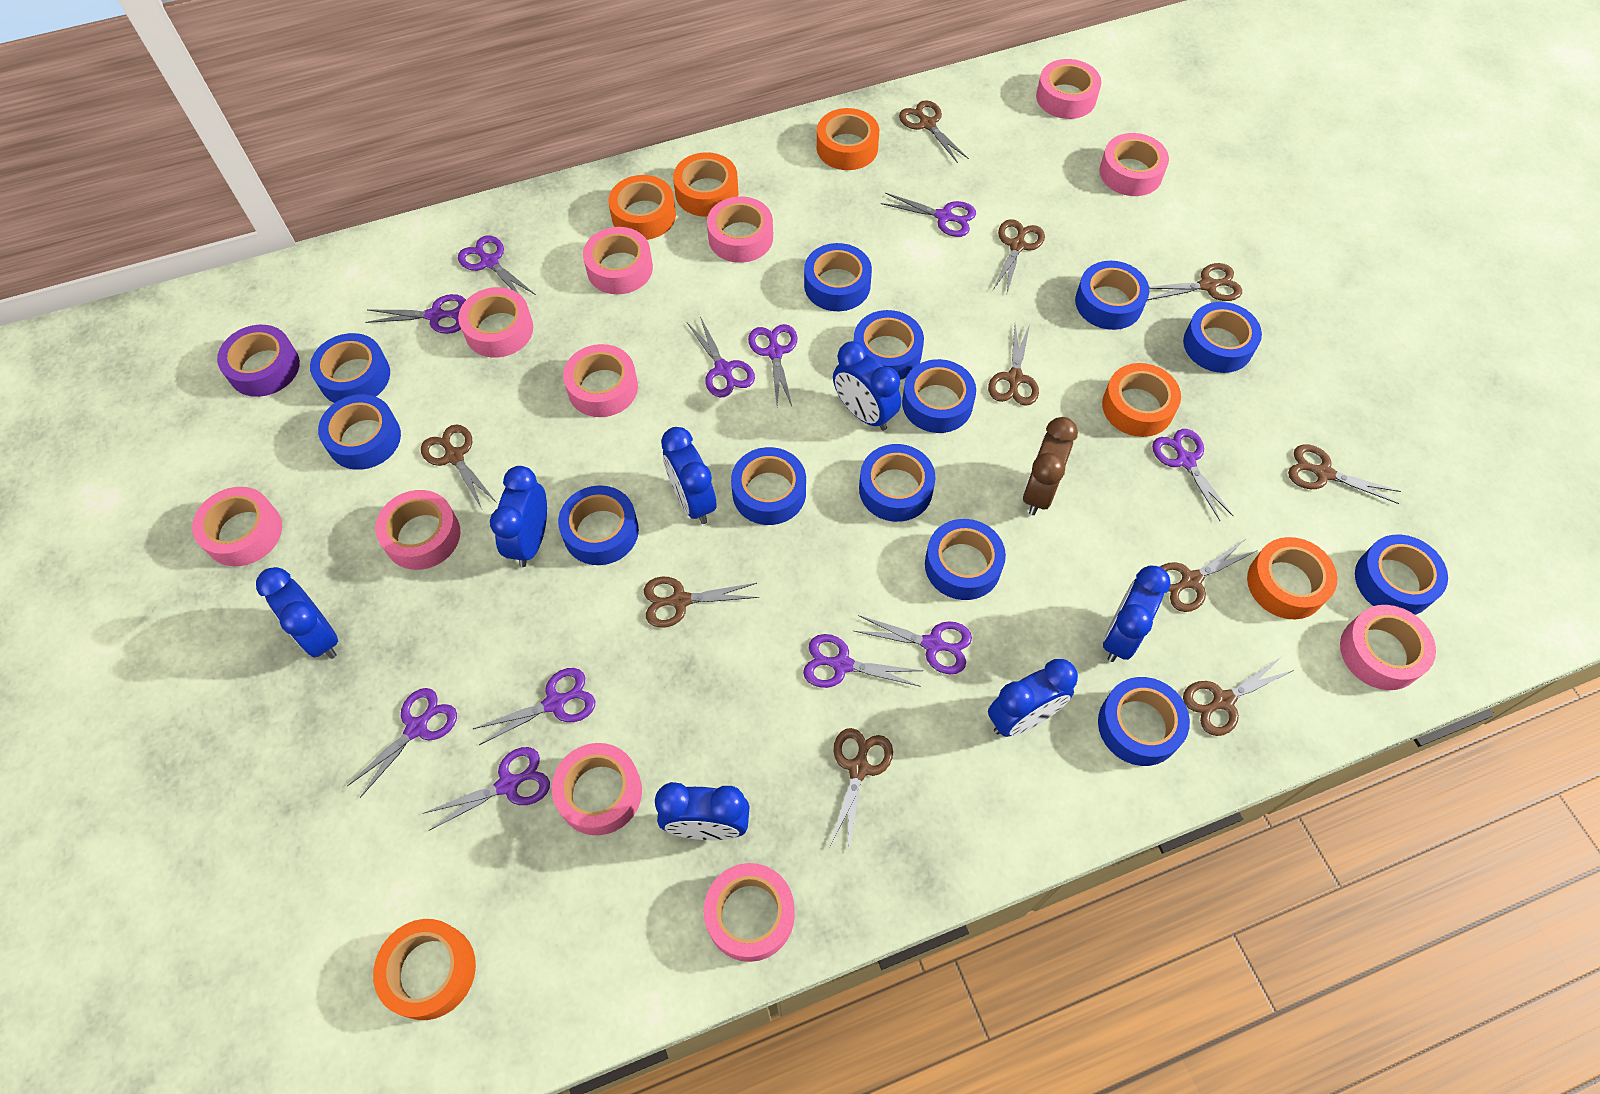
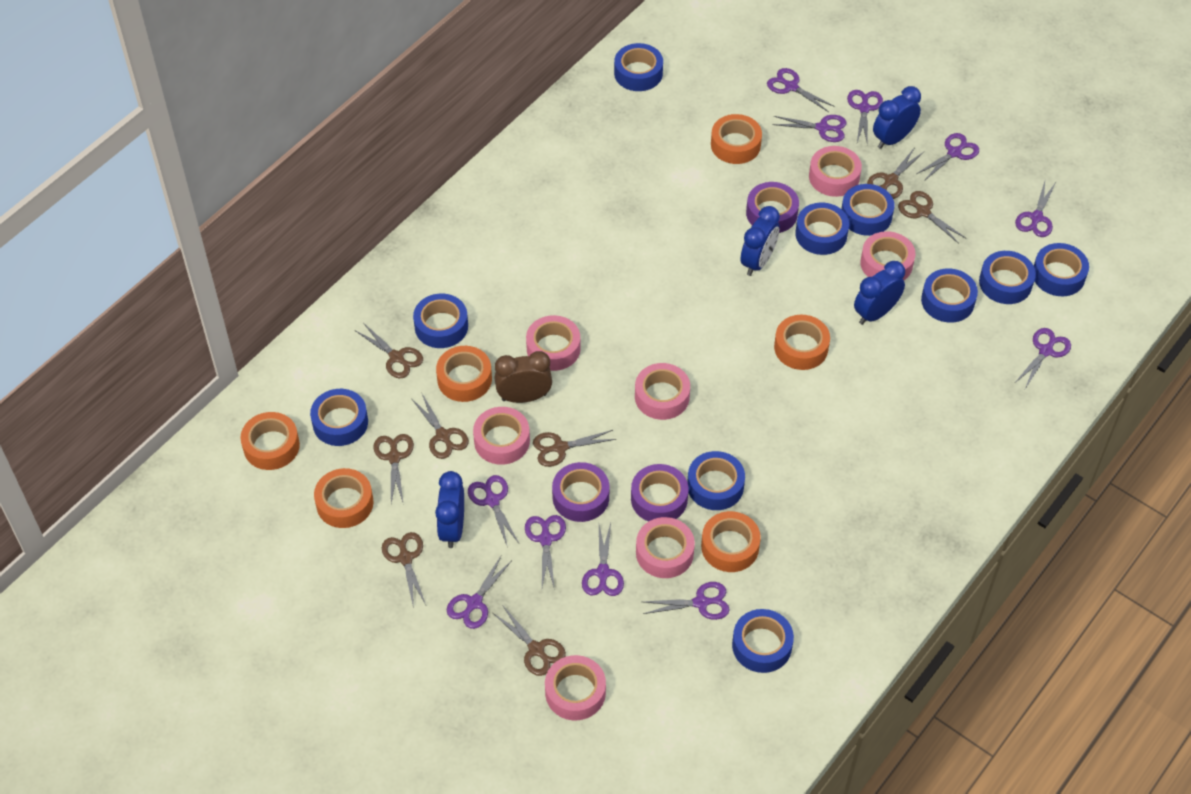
blue clock: 7 -> 4
blue tape: 13 -> 10
brown scissors: 10 -> 8
pink tape: 11 -> 7
purple tape: 1 -> 3

